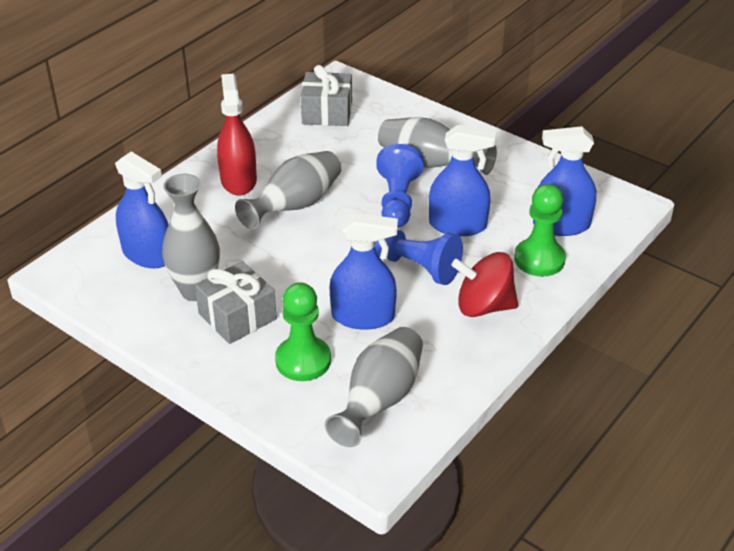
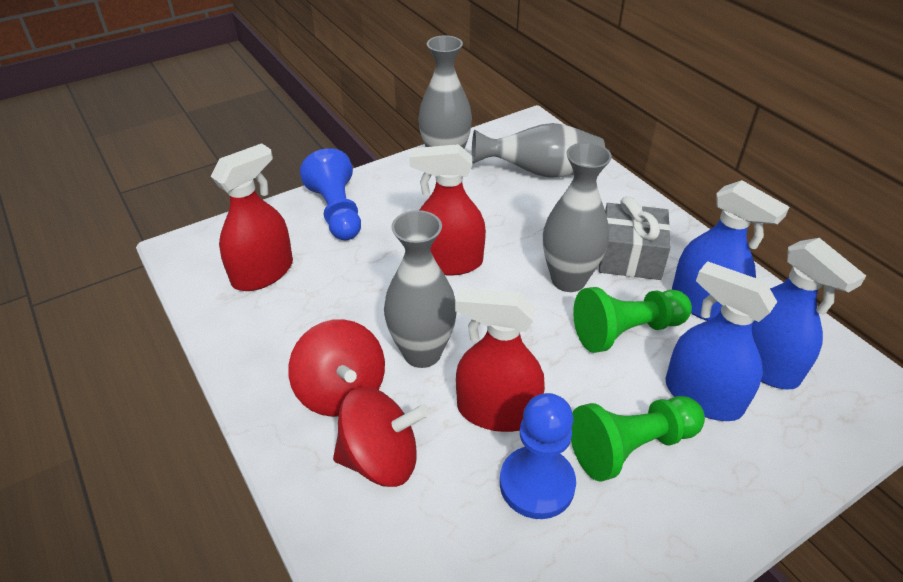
blue spray bottle: 4 -> 3
grey gift: 2 -> 1
red spinning top: 1 -> 2
red spray bottle: 1 -> 3

